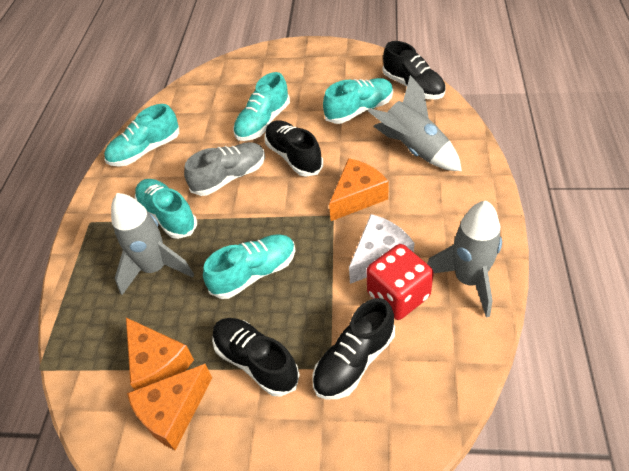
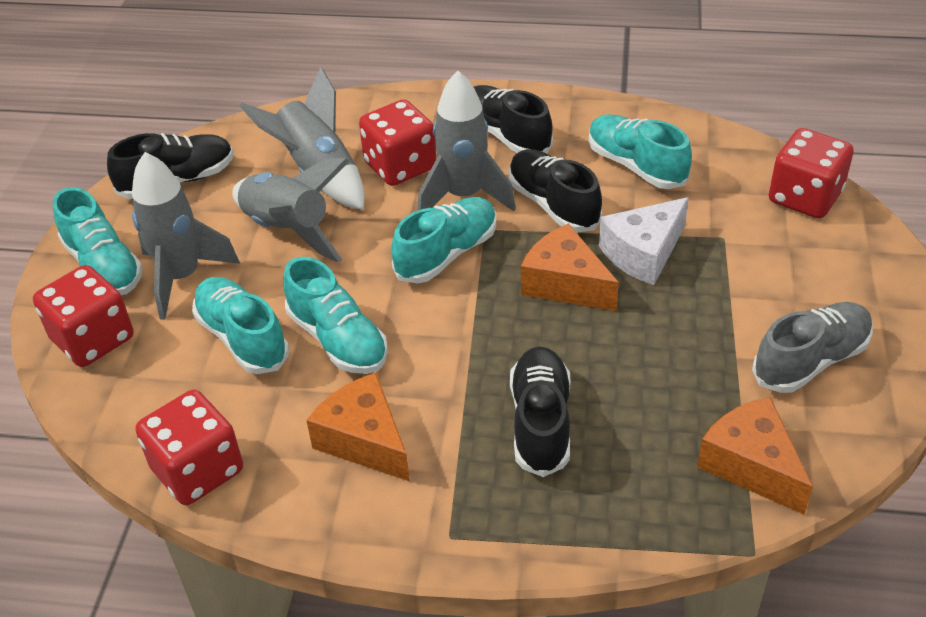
grey rocket: 3 -> 4
red dice: 1 -> 4

